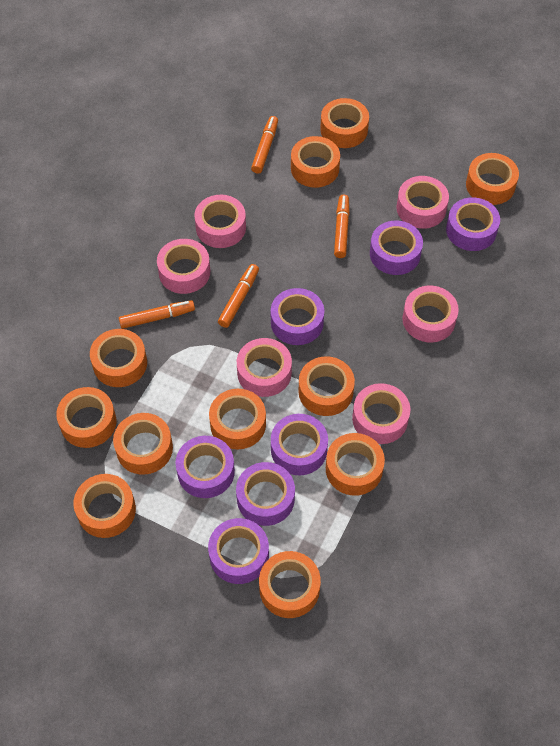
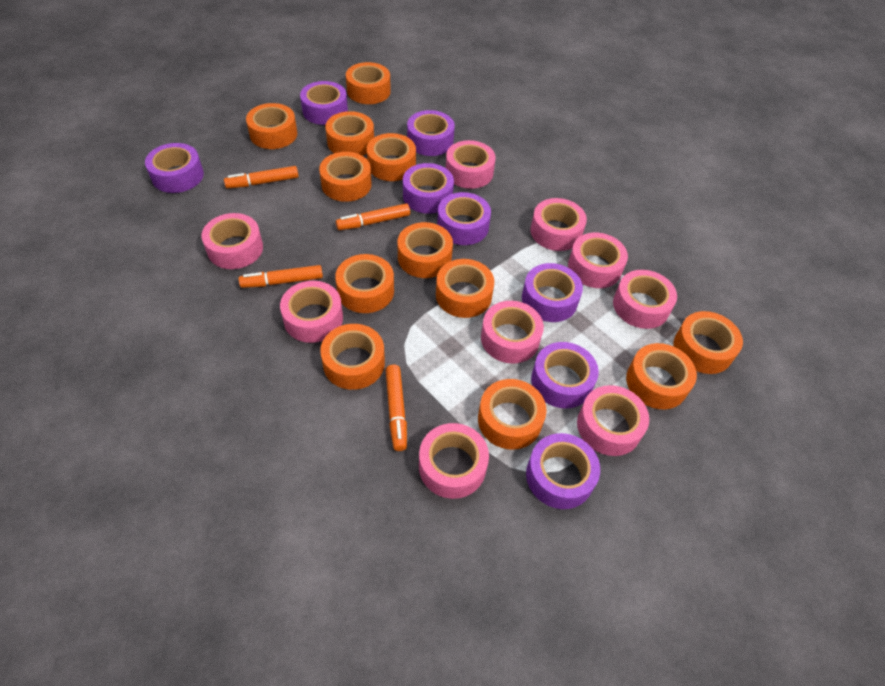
orange tape: 11 -> 12
pink tape: 6 -> 9
purple tape: 7 -> 8

